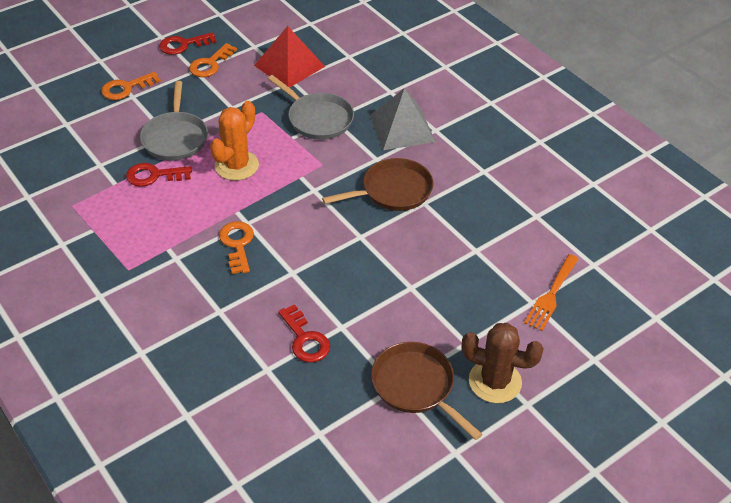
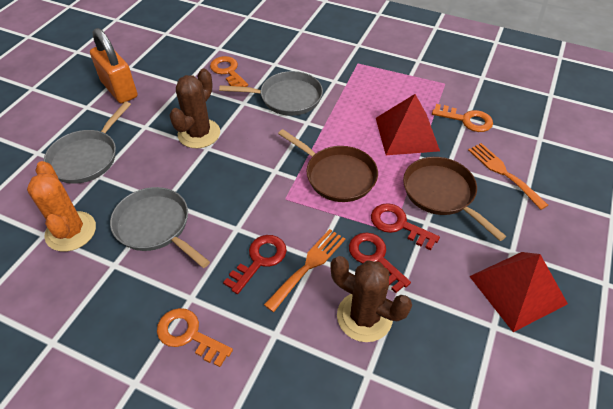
brown cactus: 1 -> 2
grey pan: 2 -> 3
grey pyramid: 1 -> 0
orange fork: 1 -> 2
orange padlock: 0 -> 1
red pyramid: 1 -> 2

